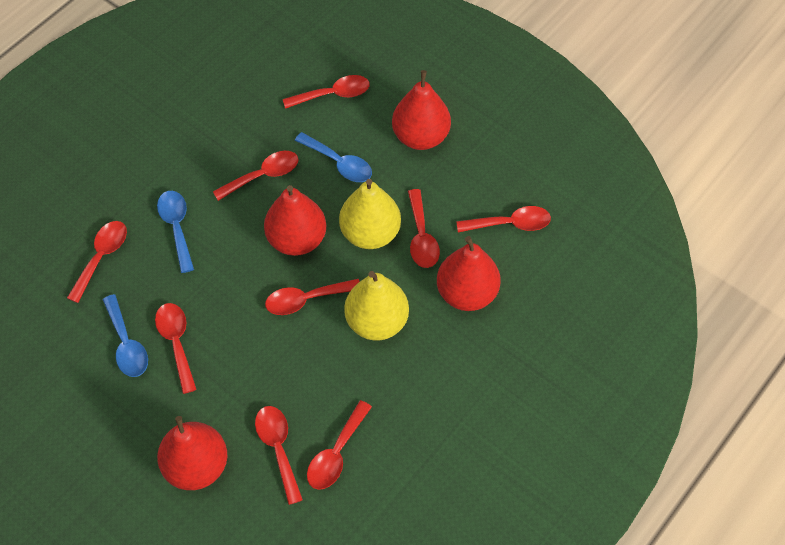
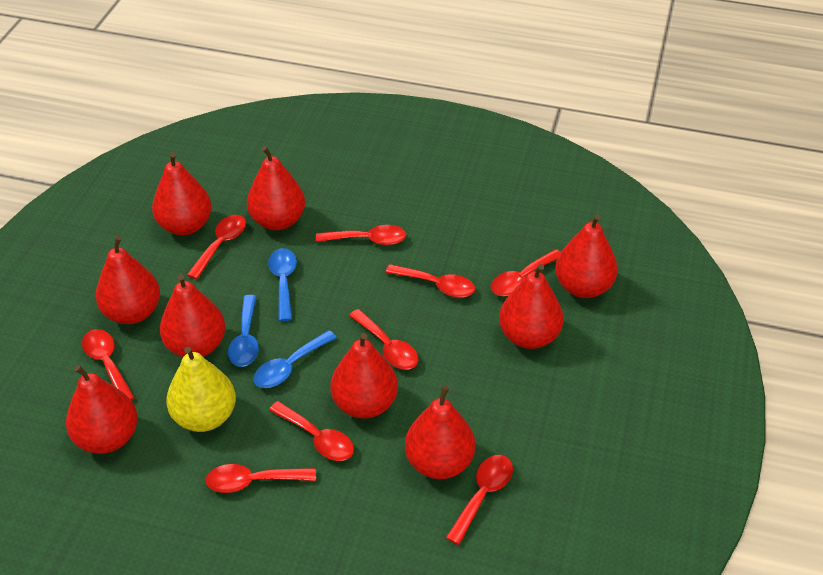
red pear: 4 -> 9
yellow pear: 2 -> 1

